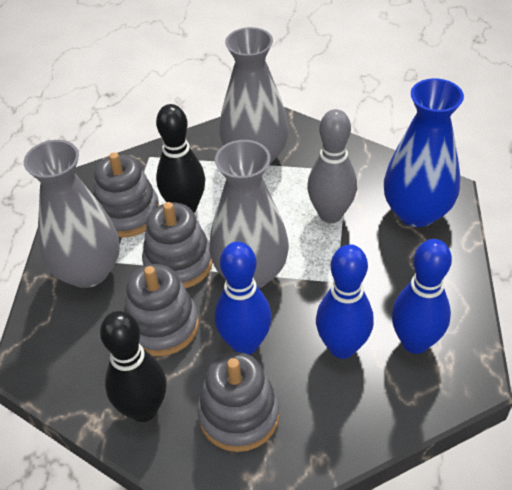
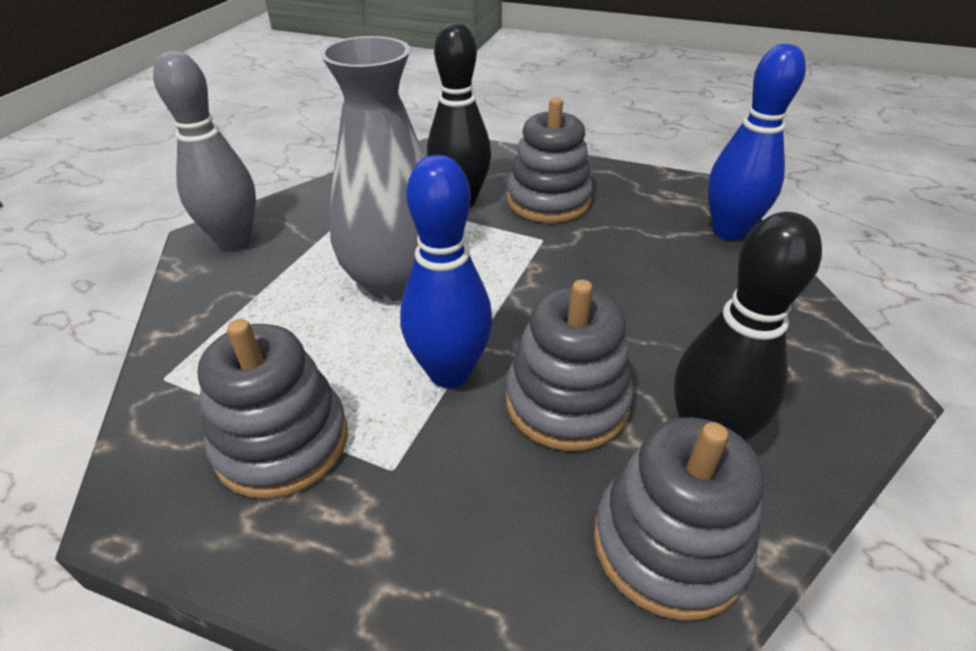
blue bowling pin: 3 -> 2
blue vase: 1 -> 0
grey vase: 3 -> 1

